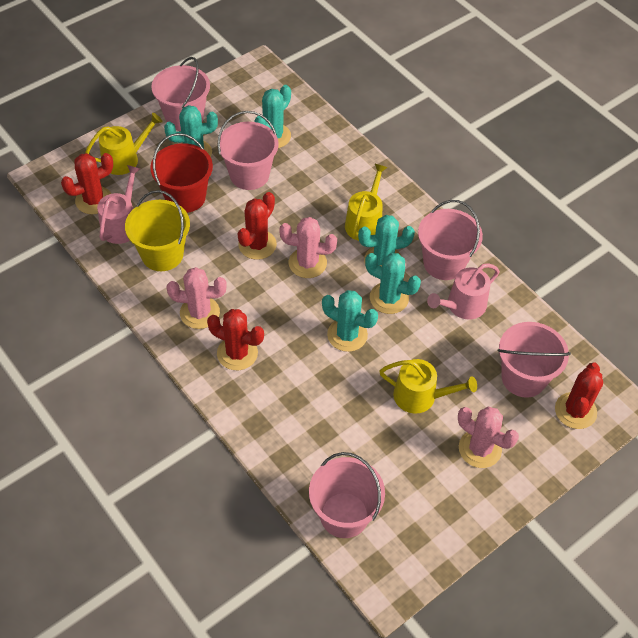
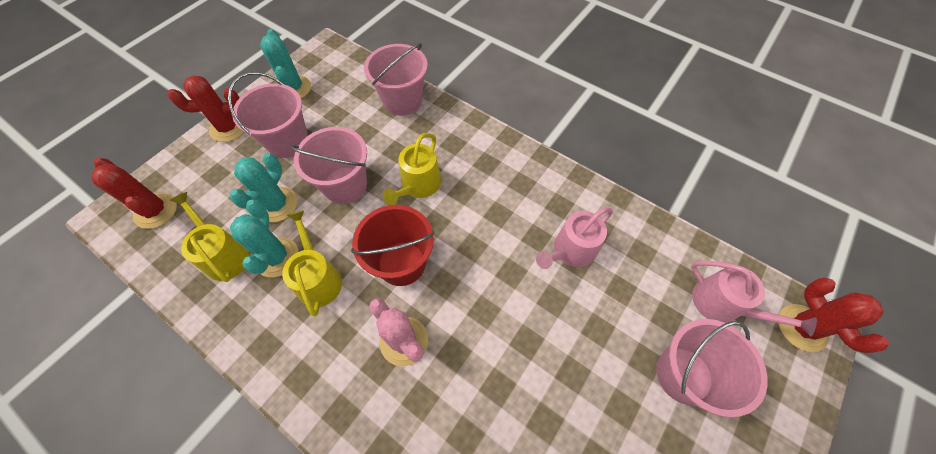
pink bucket: 5 -> 4
pink cactus: 3 -> 1
red cactus: 4 -> 3
turquoise cactus: 5 -> 3
yellow bucket: 1 -> 0

